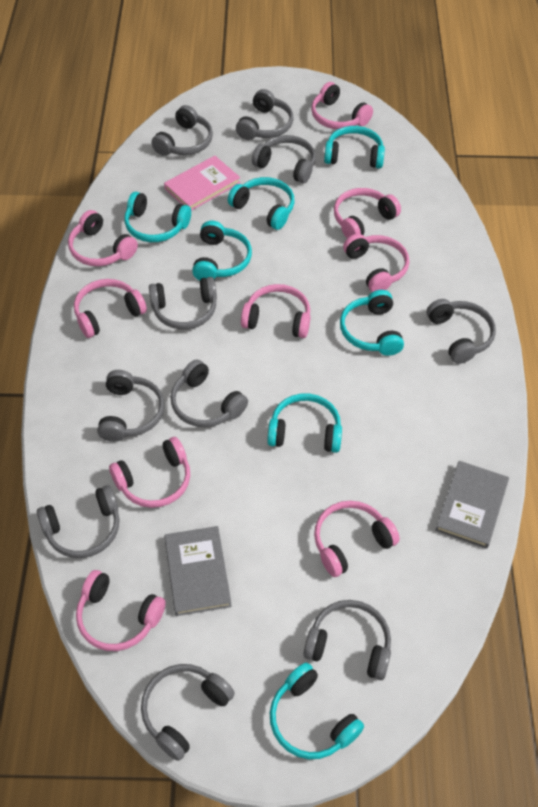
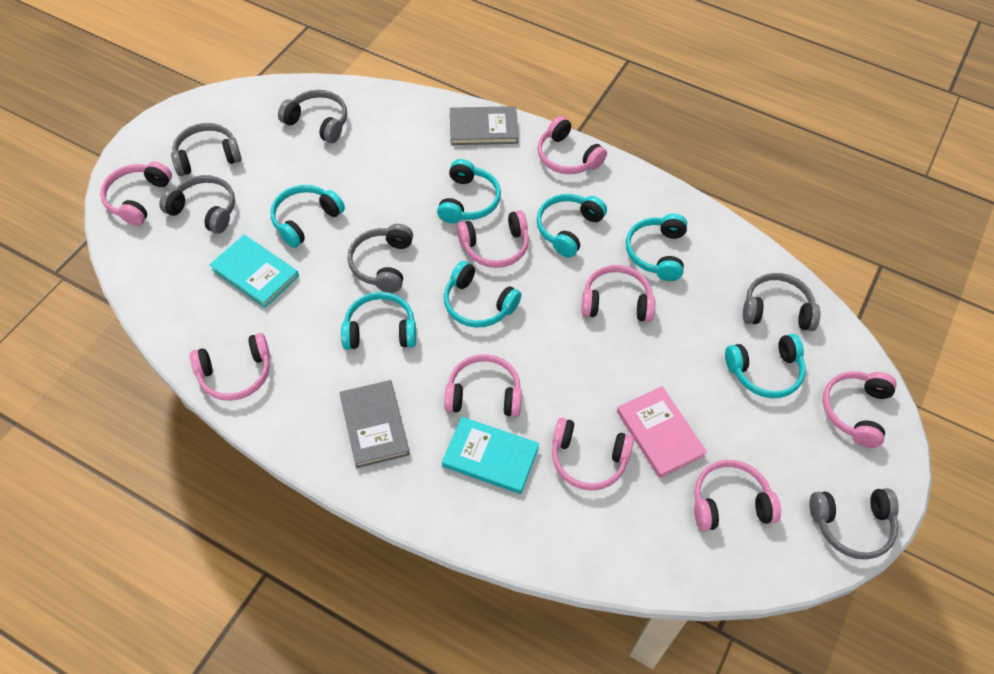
grey headphones: 10 -> 6
turquoise book: 0 -> 2

